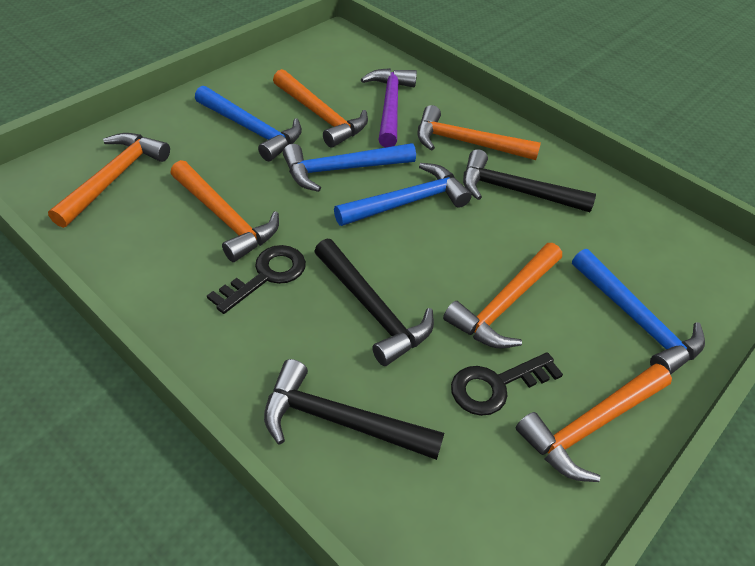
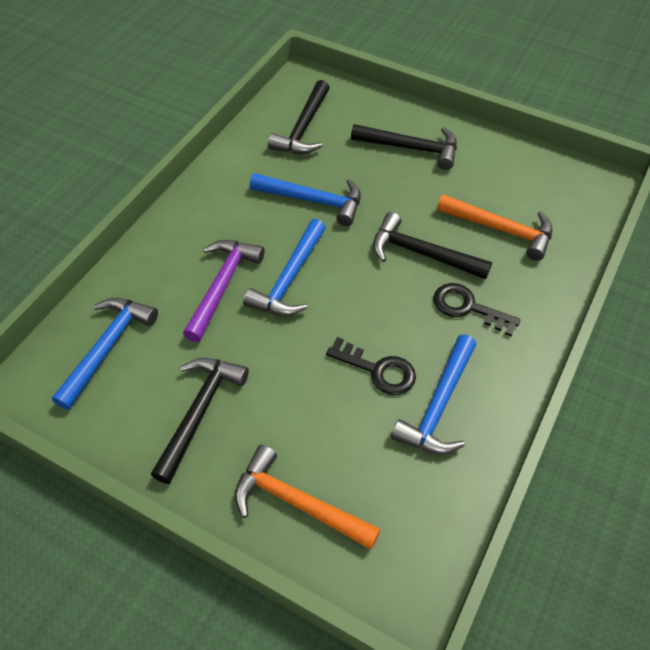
black hammer: 3 -> 4
orange hammer: 6 -> 2

